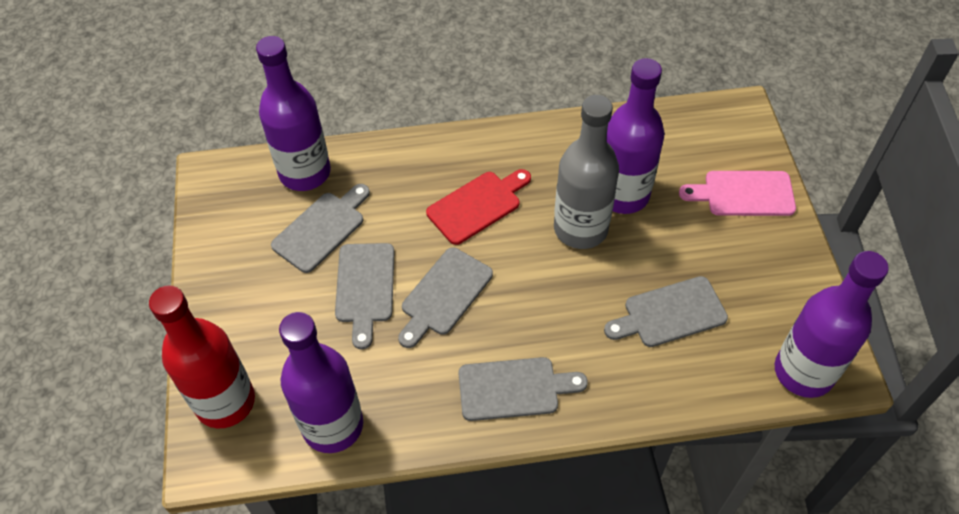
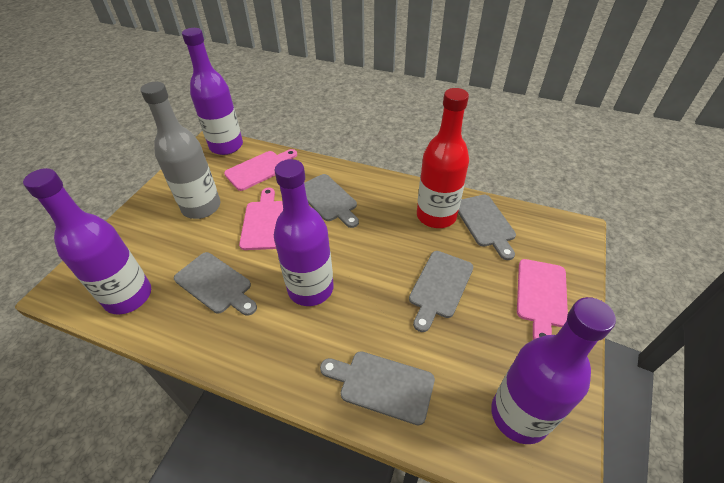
pink cutting board: 1 -> 3
red cutting board: 1 -> 0

